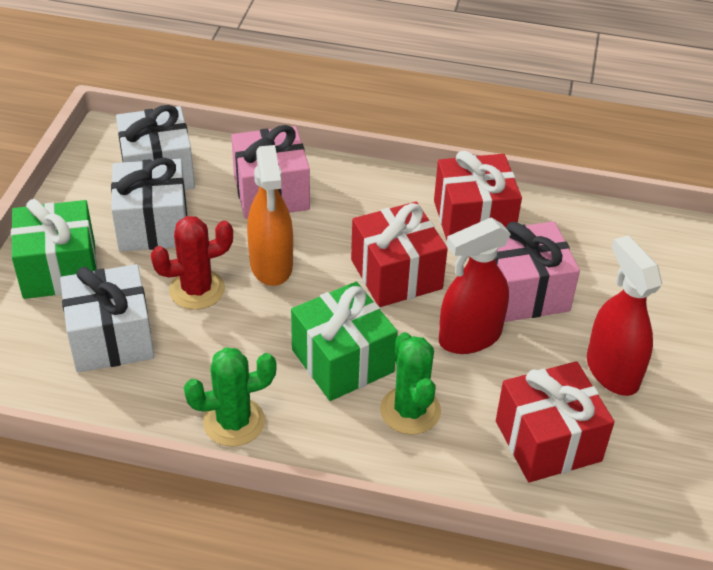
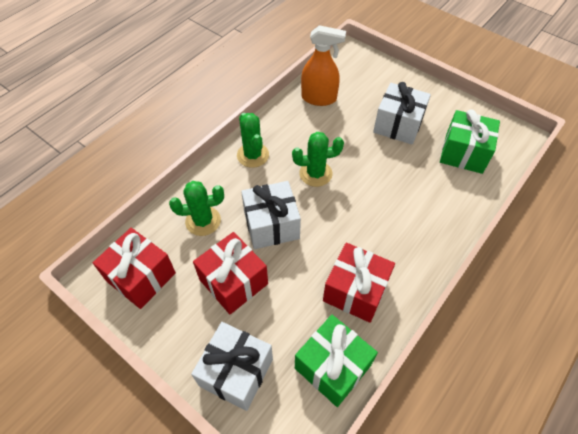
green cactus: 2 -> 3
pink gift: 2 -> 0
red cactus: 1 -> 0
red spray bottle: 2 -> 0

